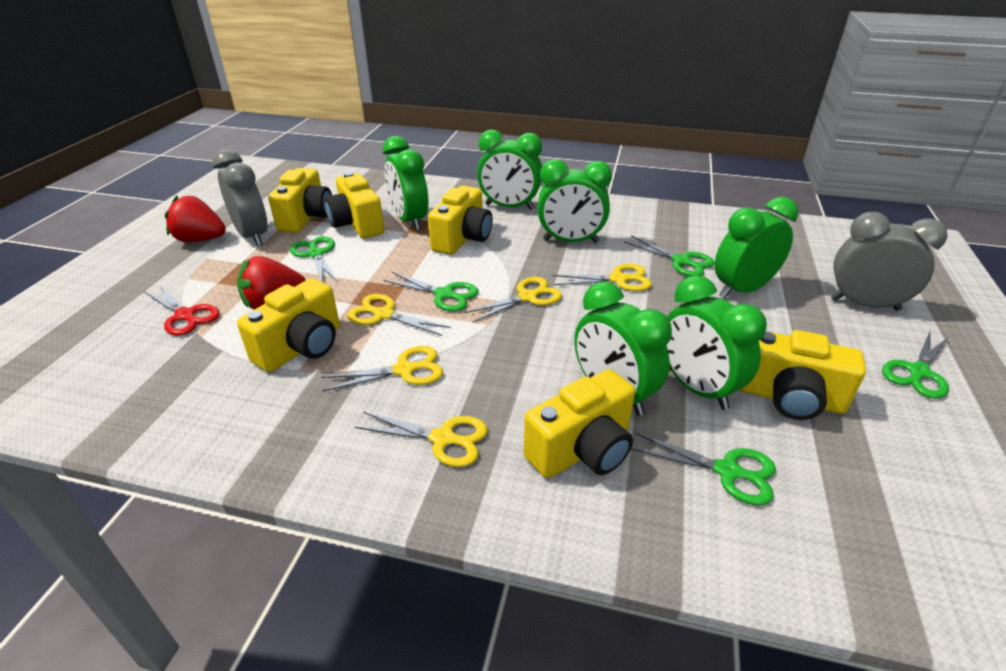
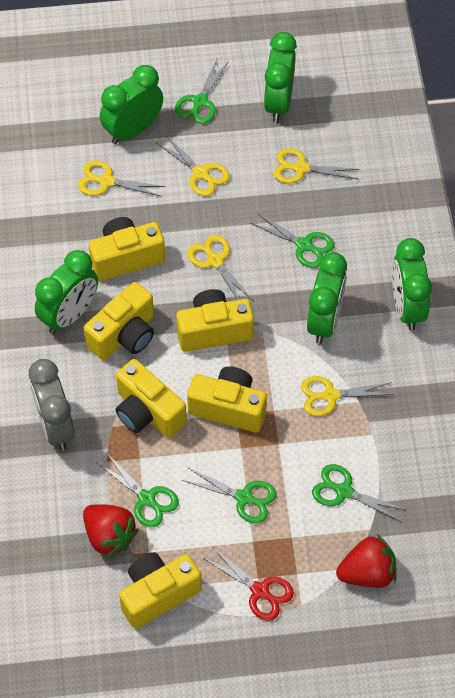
green clock: 6 -> 5
grey clock: 2 -> 1

